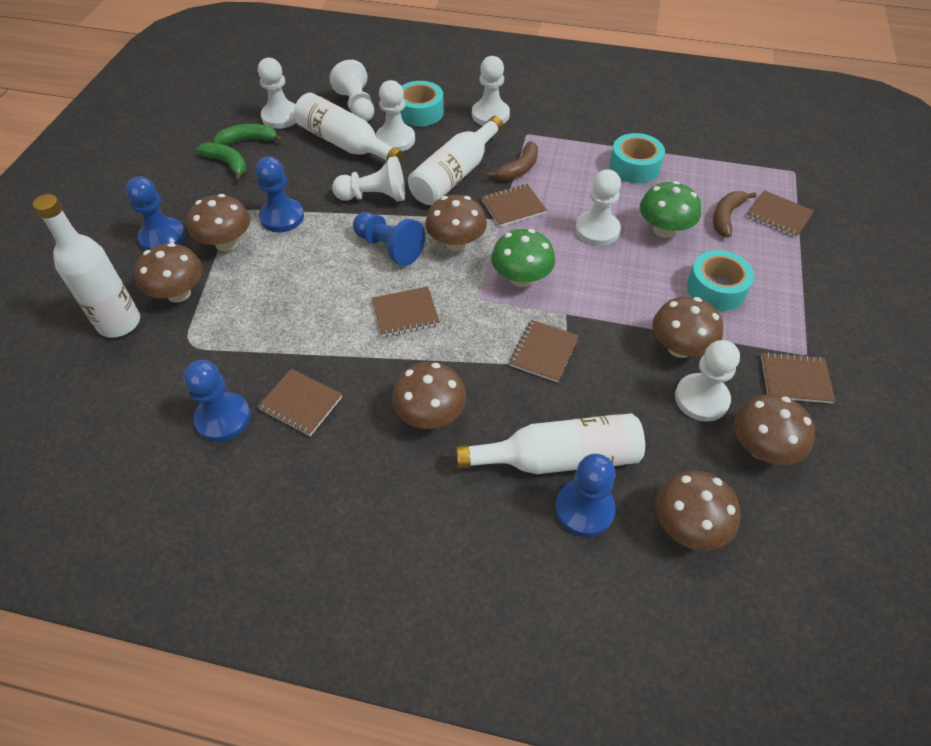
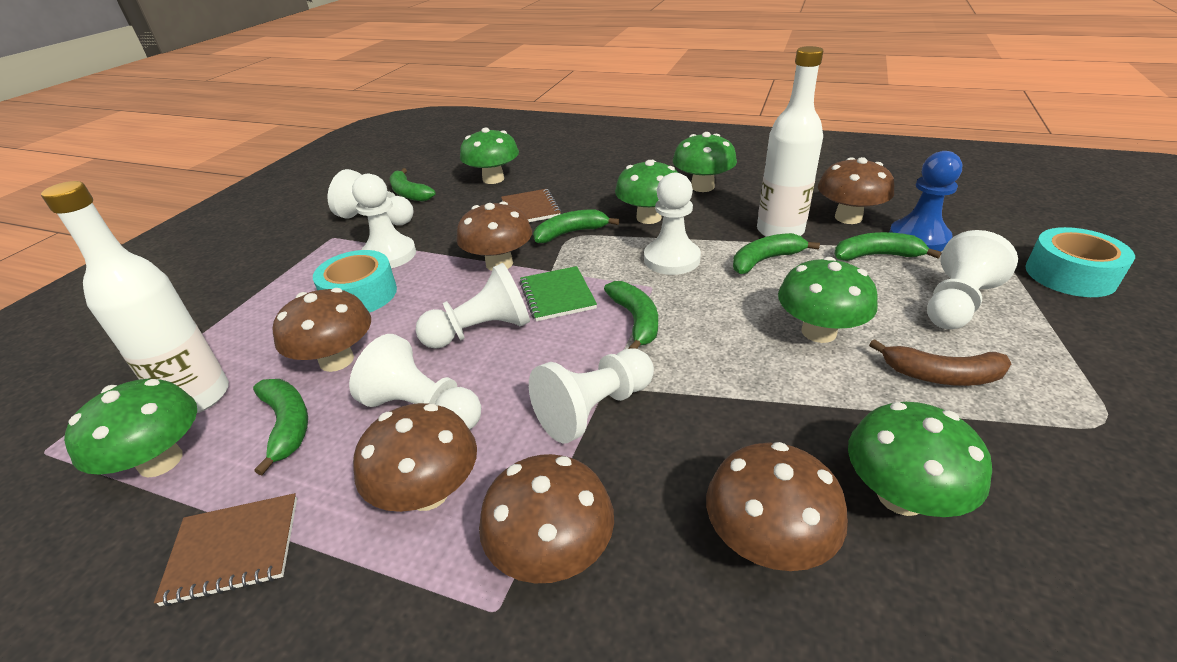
blue pawn: 5 -> 1
brown banana: 2 -> 1
brown mushroom: 7 -> 6
brown notebook: 6 -> 2
green banana: 2 -> 6
green mushroom: 2 -> 6
green notebook: 0 -> 1
turquoise tape: 3 -> 2
white bottle: 4 -> 2

